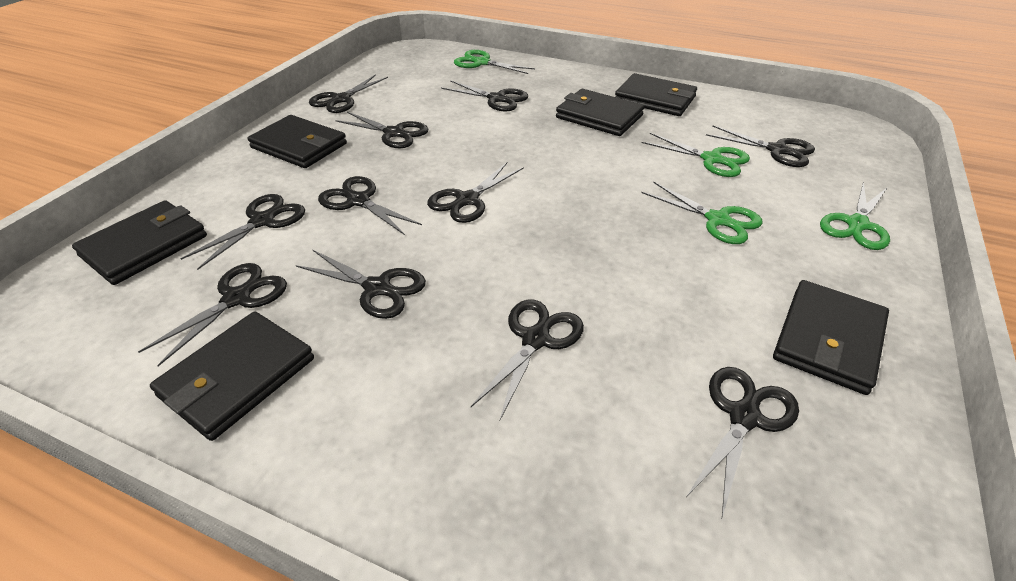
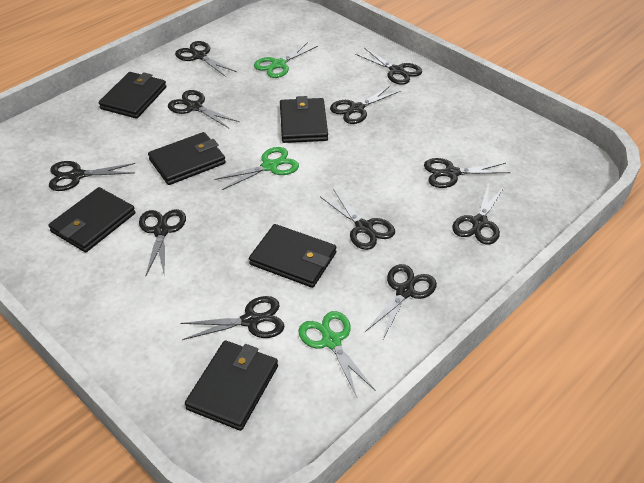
green scissors: 4 -> 3

